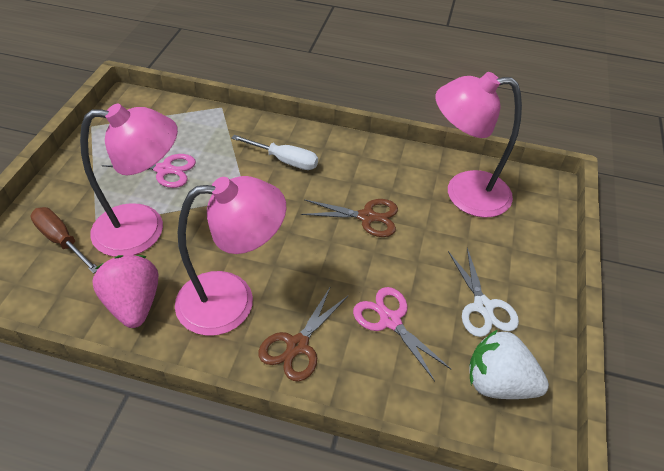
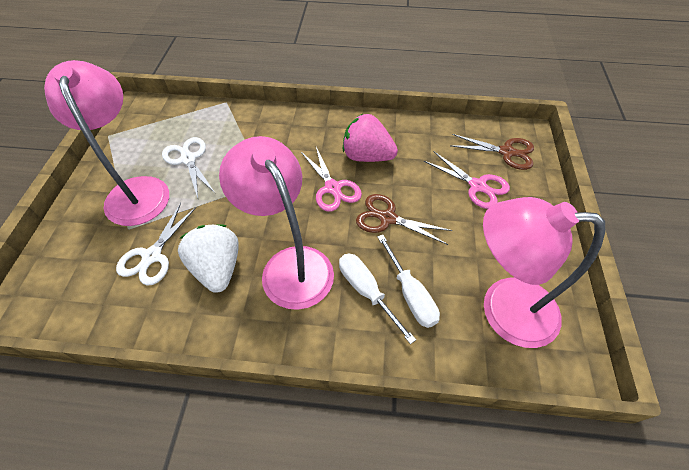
brown screwdriver: 1 -> 0
white scissors: 1 -> 2
white screwdriver: 1 -> 2

